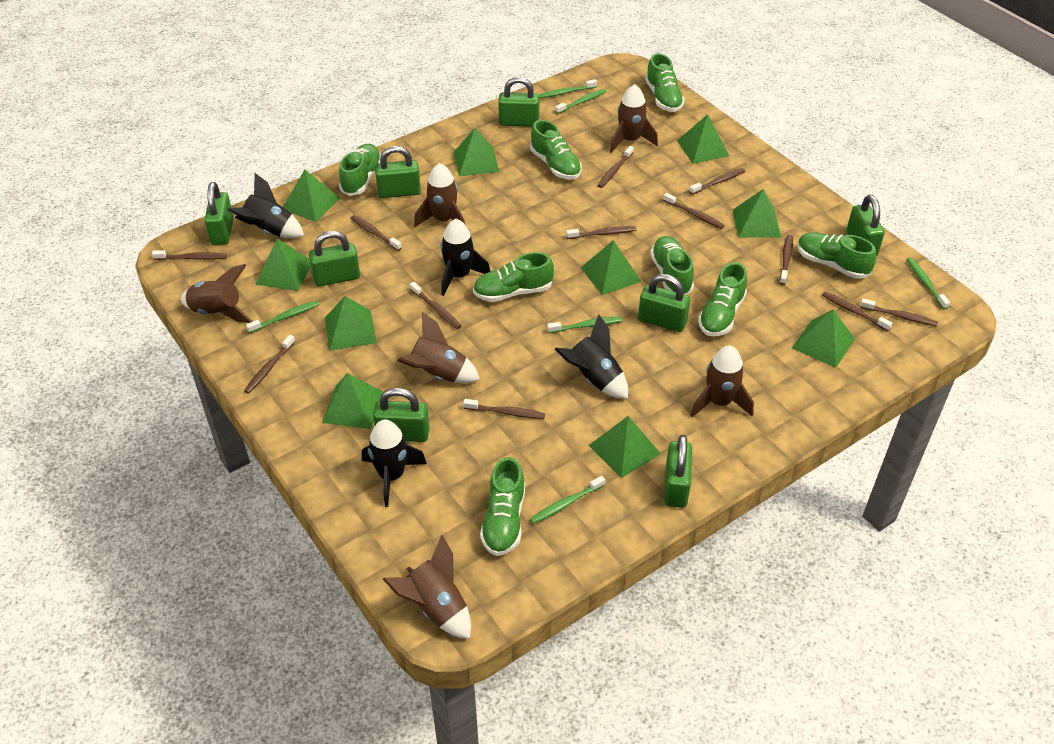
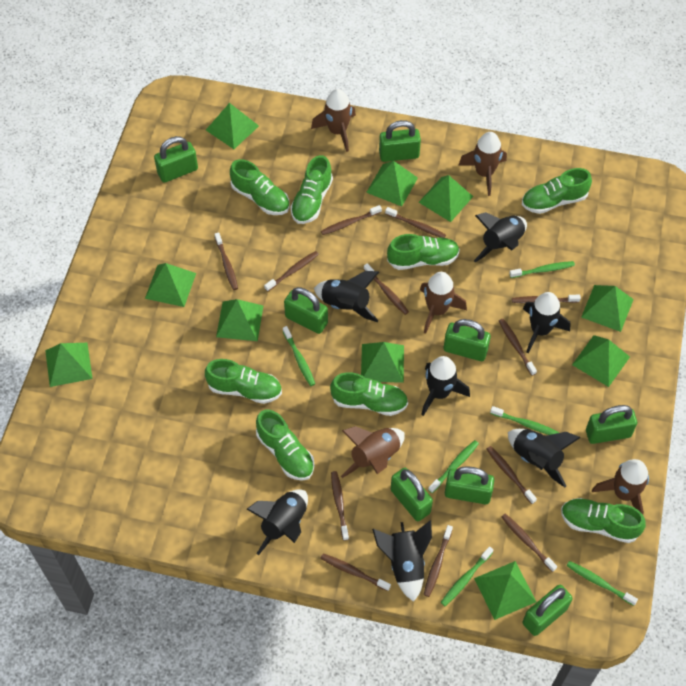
black rocket: 4 -> 7
brown rocket: 6 -> 5

